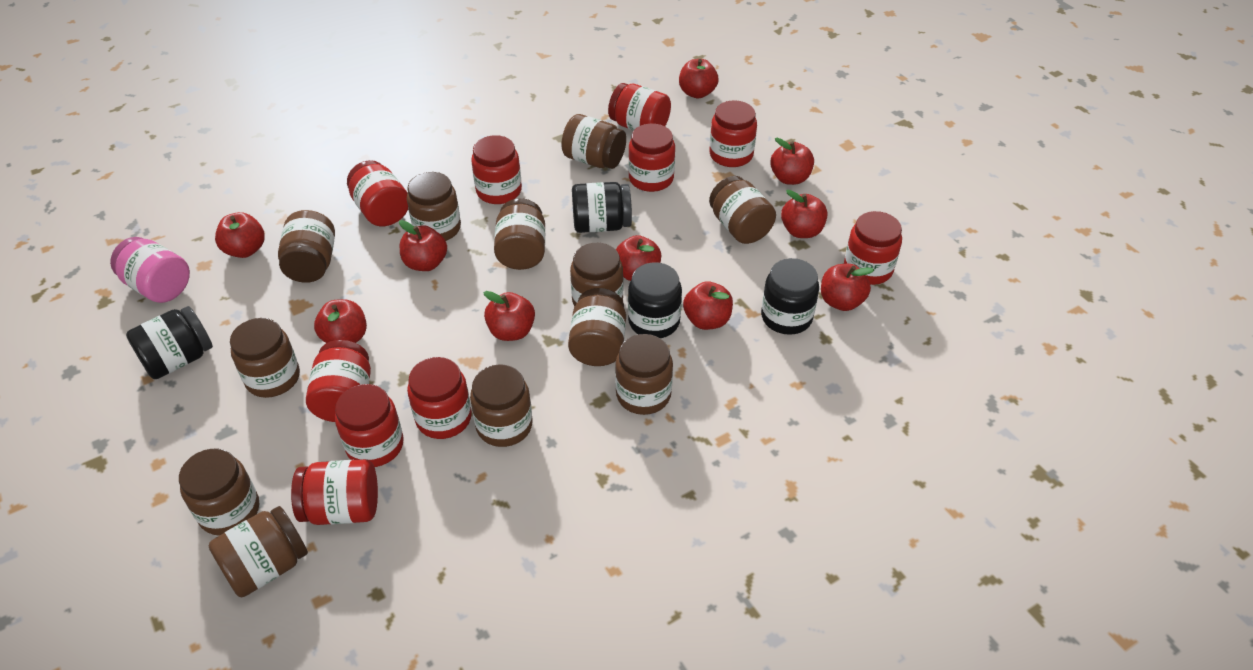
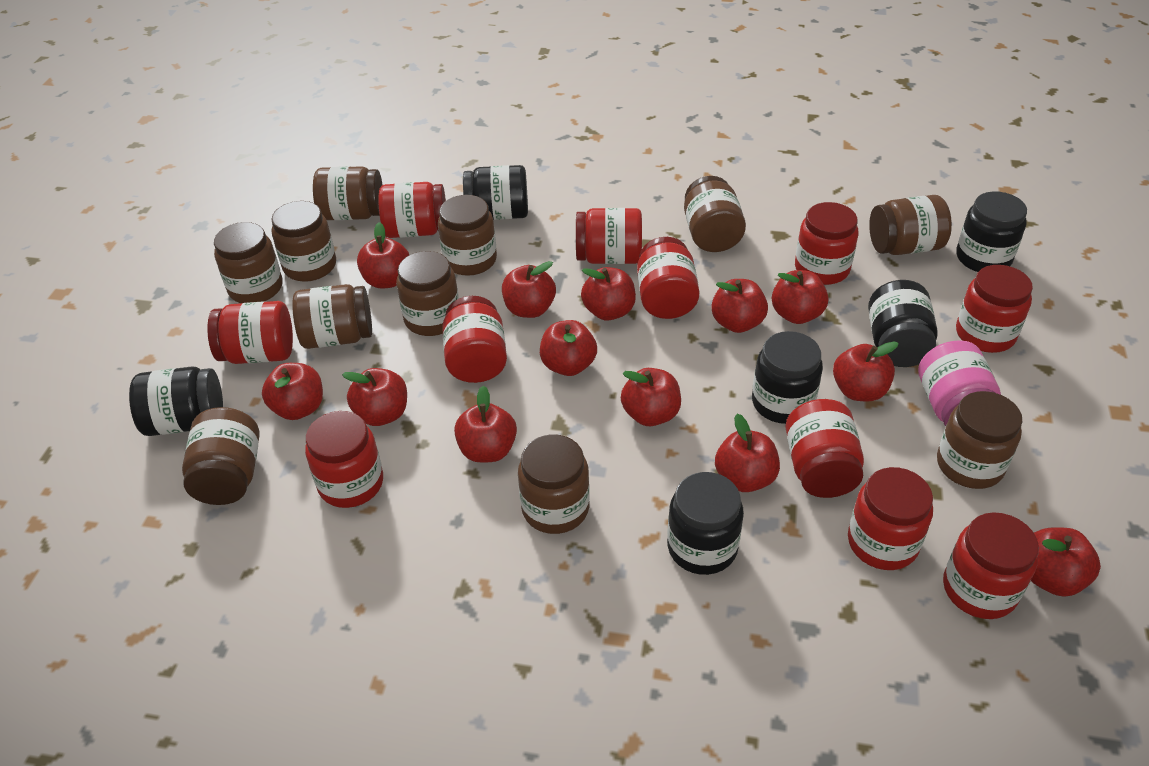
black jar: 4 -> 6
brown jar: 12 -> 11
red apple: 10 -> 13
red jar: 10 -> 11

